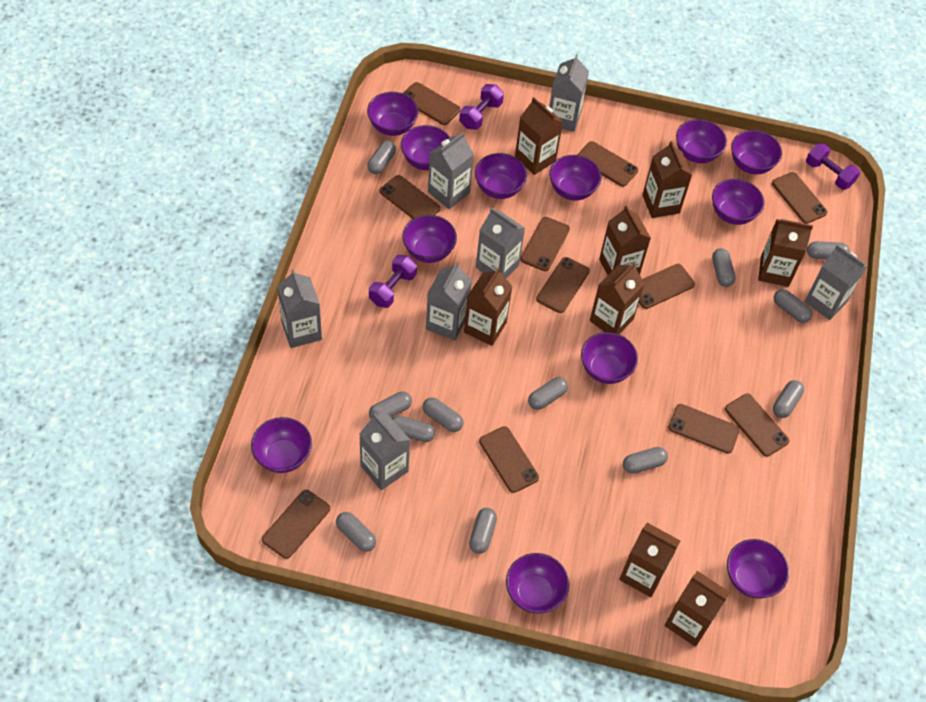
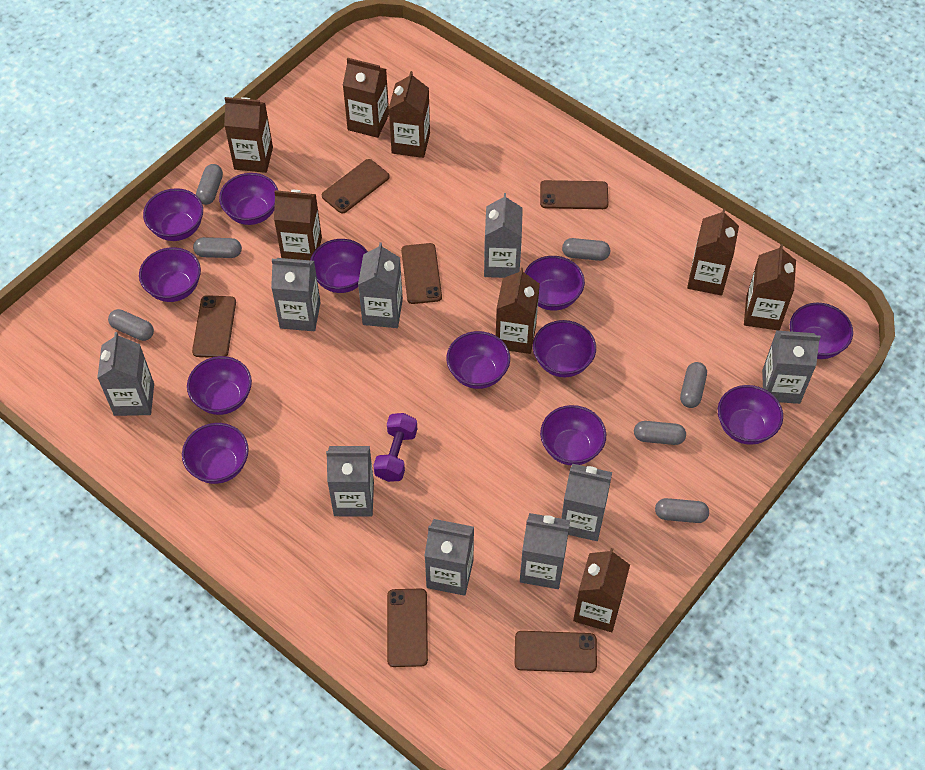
brown phone: 11 -> 6
grey capsule: 12 -> 7
grey carton: 7 -> 9
purple dumbbell: 3 -> 1

